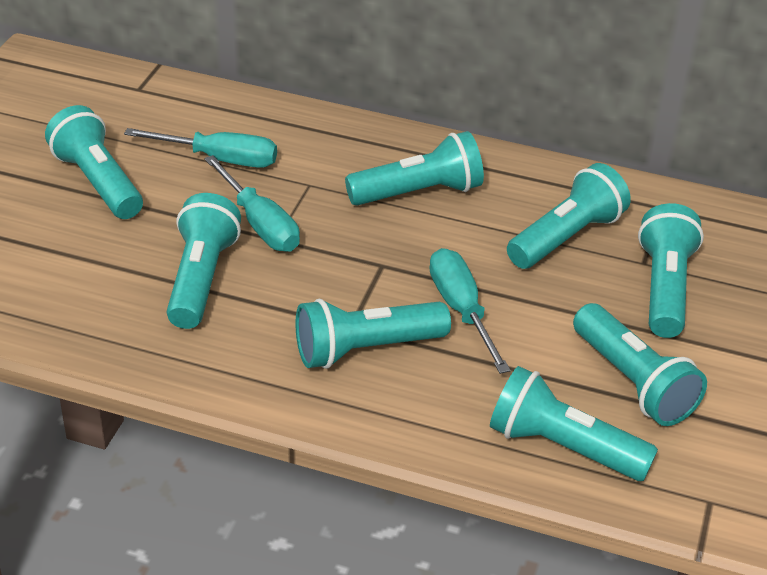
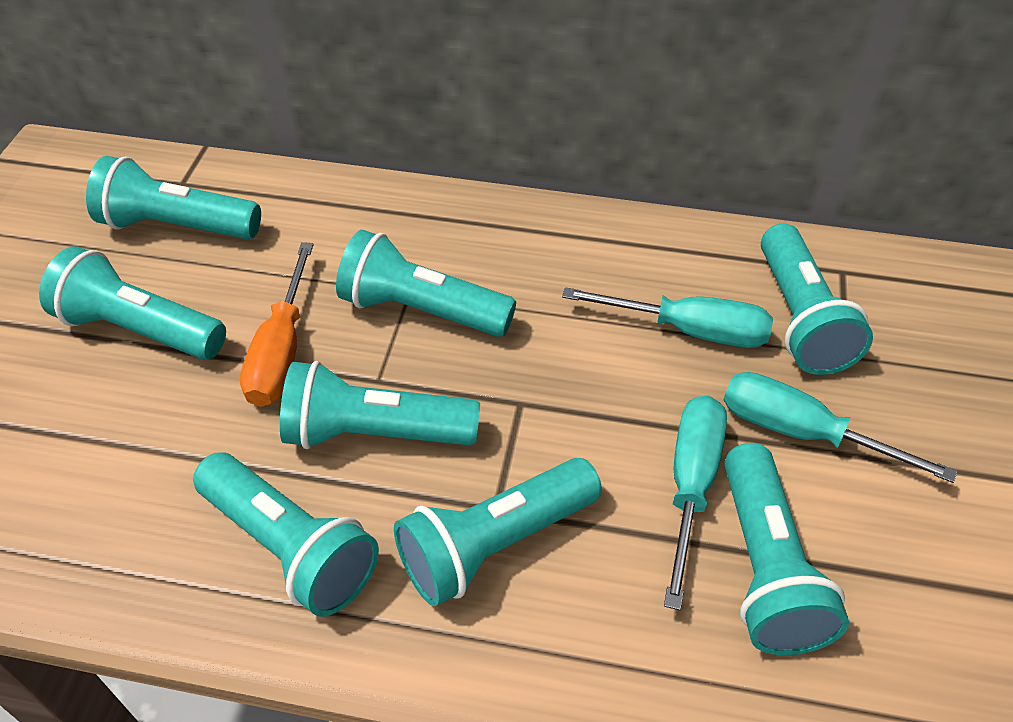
orange screwdriver: 0 -> 1

